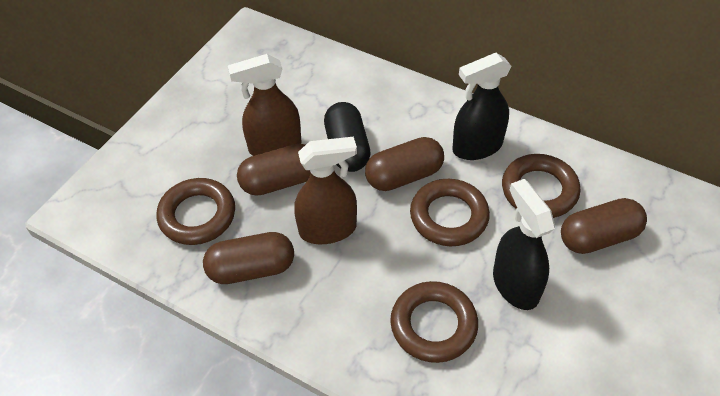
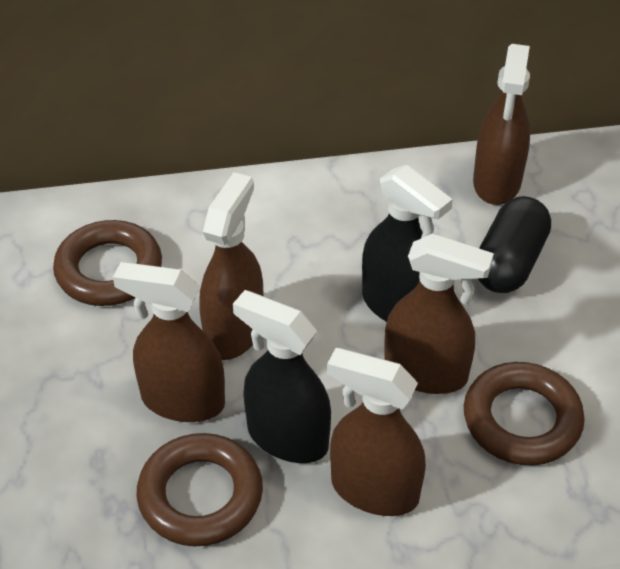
brown capsule: 4 -> 0
brown ring: 4 -> 3
brown spray bottle: 2 -> 5

